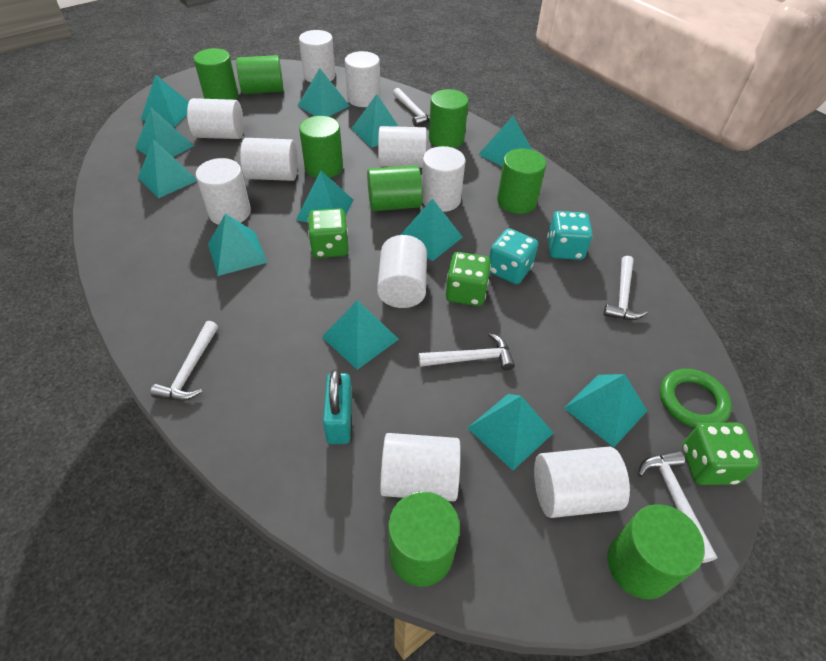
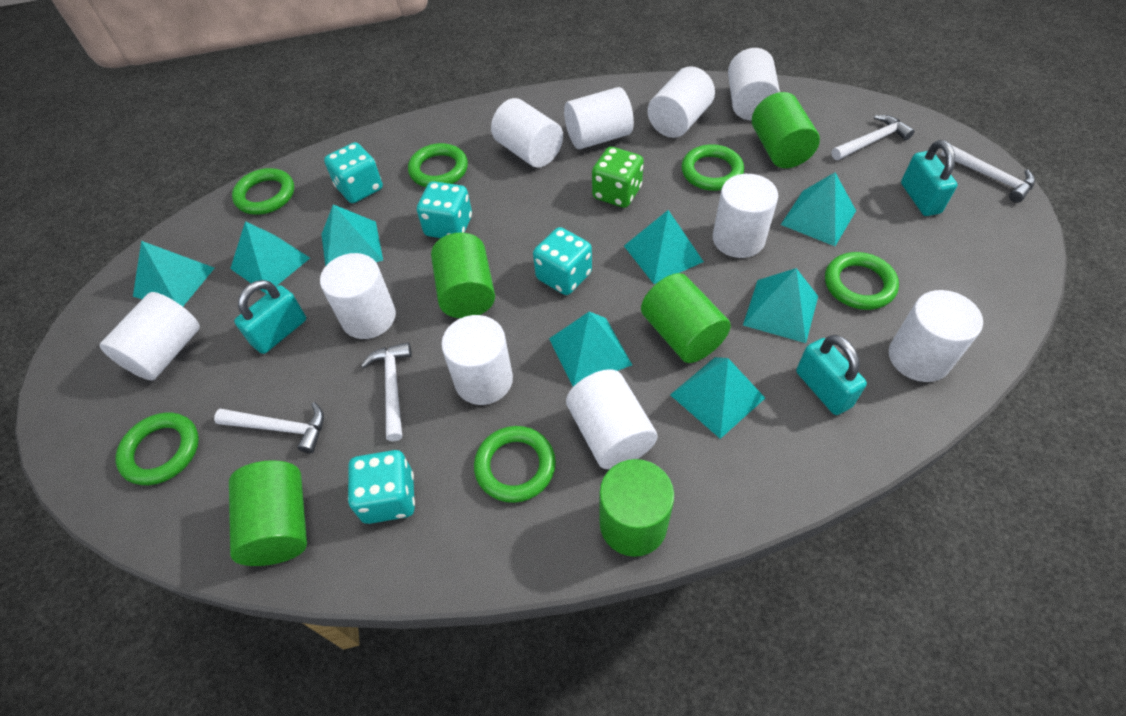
green cylinder: 8 -> 5
green dice: 3 -> 1
green ring: 1 -> 6
turquoise dice: 2 -> 4
turquoise padlock: 1 -> 3
turquoise pyramid: 12 -> 8
white hammer: 5 -> 4

